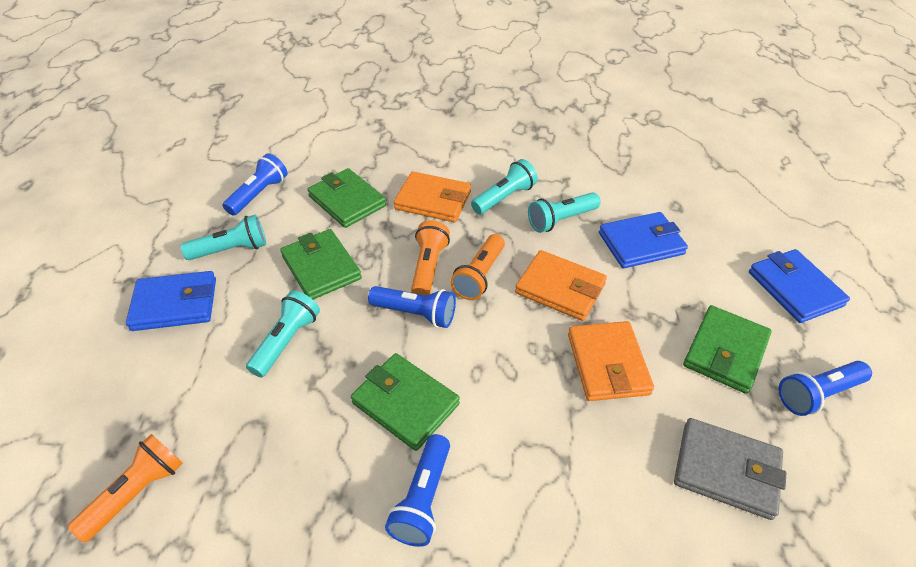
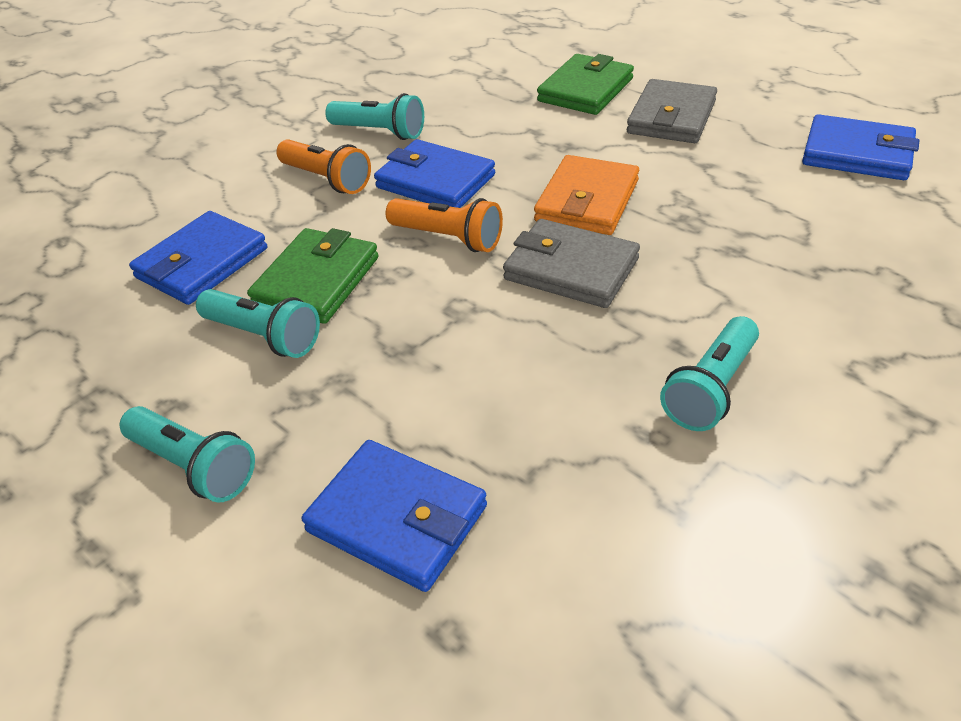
blue flashlight: 4 -> 0
blue wallet: 3 -> 4
green wallet: 4 -> 2
grey wallet: 1 -> 2
orange flashlight: 3 -> 2
orange wallet: 3 -> 1

